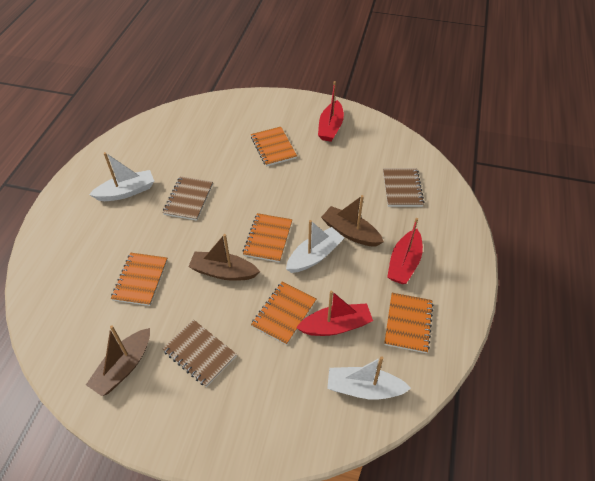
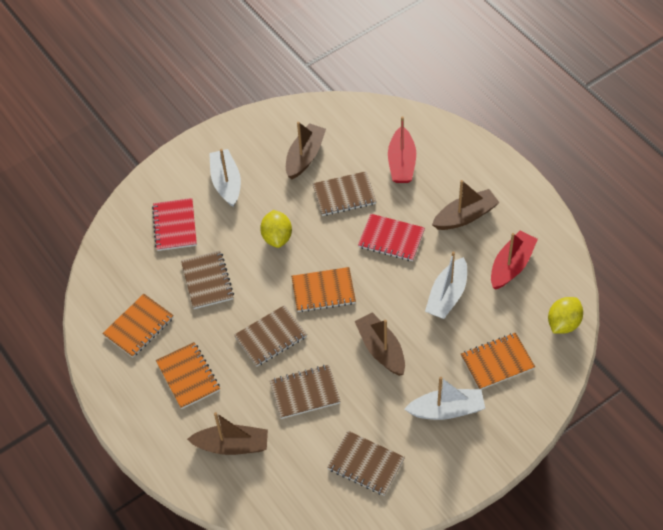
brown boat: 3 -> 4
brown notebook: 3 -> 5
orange notebook: 5 -> 4
red boat: 3 -> 2
red notebook: 0 -> 2
yellow lemon: 0 -> 2

